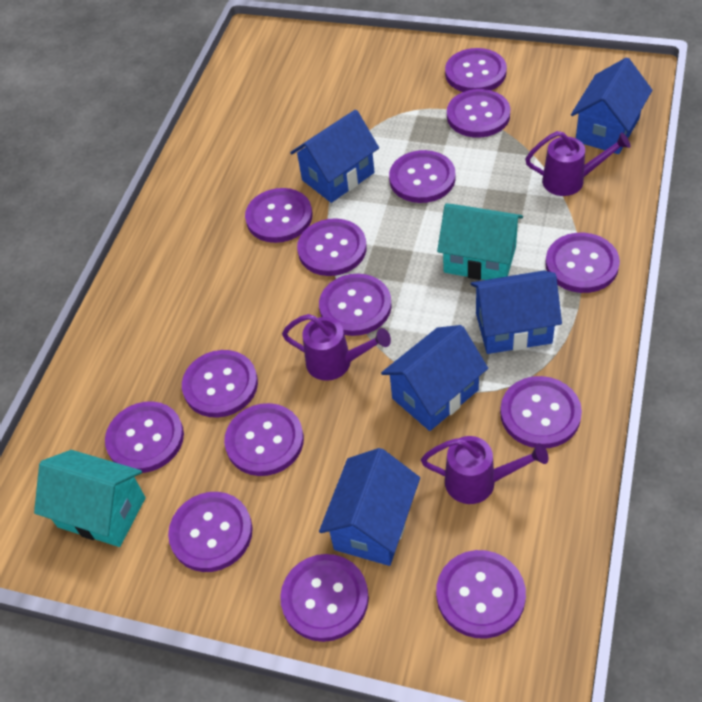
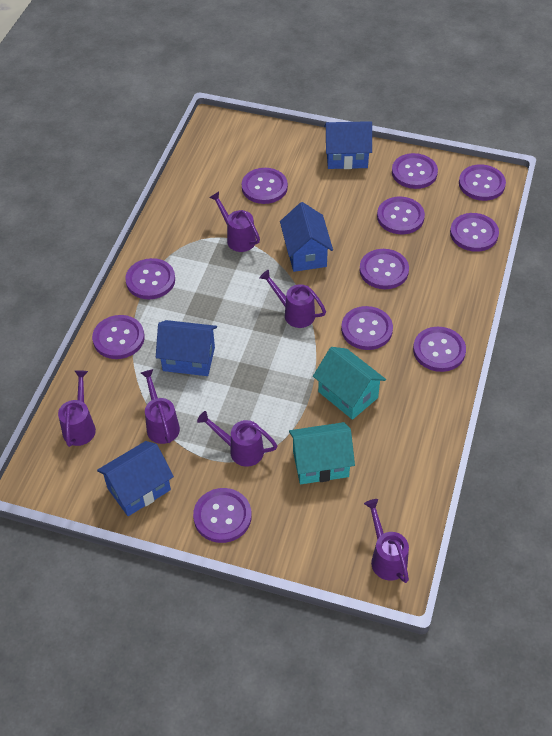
blue house: 5 -> 4
purple button: 14 -> 11
purple watering can: 3 -> 6

